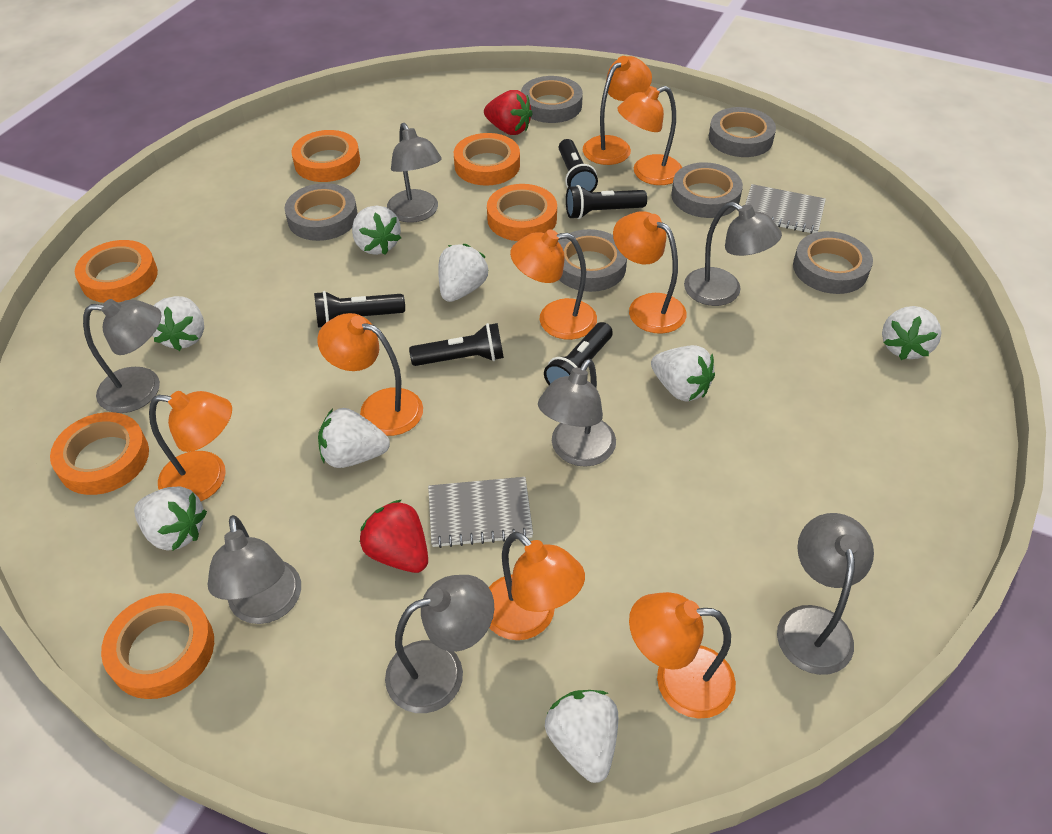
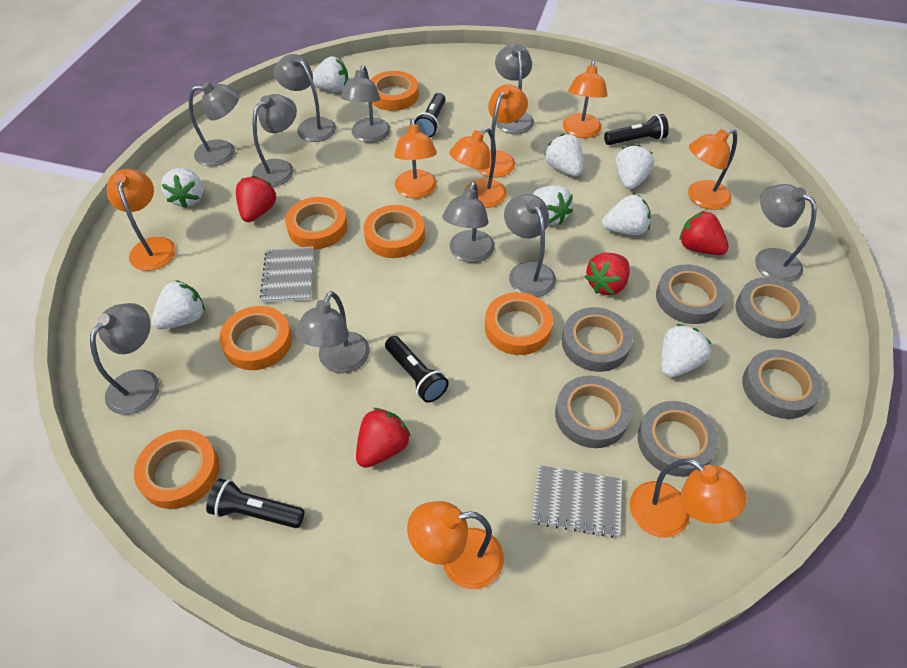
black flashlight: 5 -> 4
grey lamp: 7 -> 10
red strawberry: 2 -> 4

